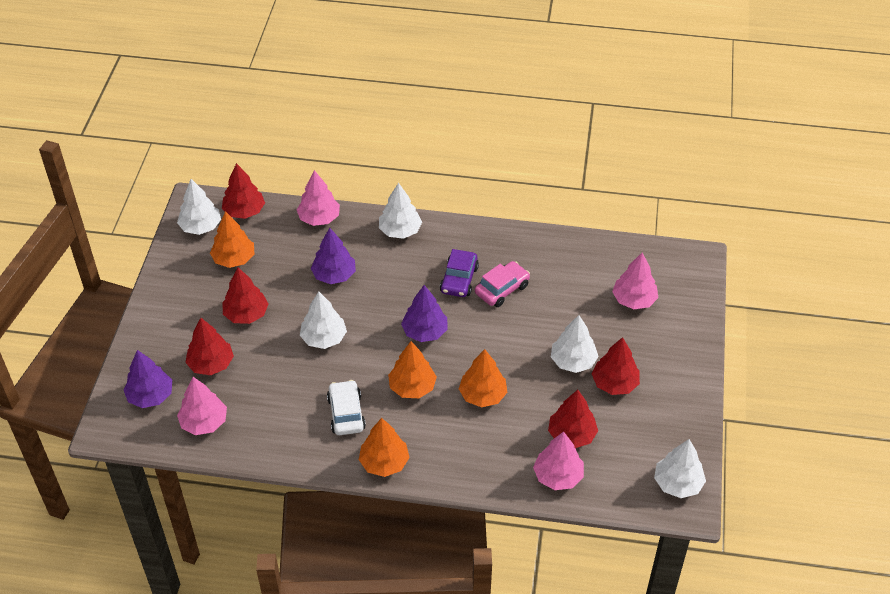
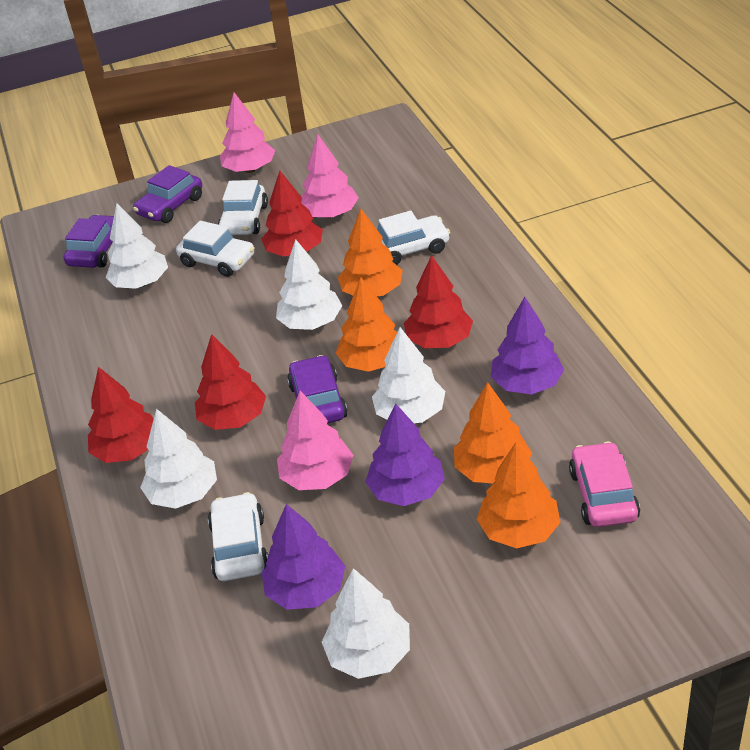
pink tree: 4 -> 3
purple car: 1 -> 3
red tree: 5 -> 4
white car: 1 -> 4

